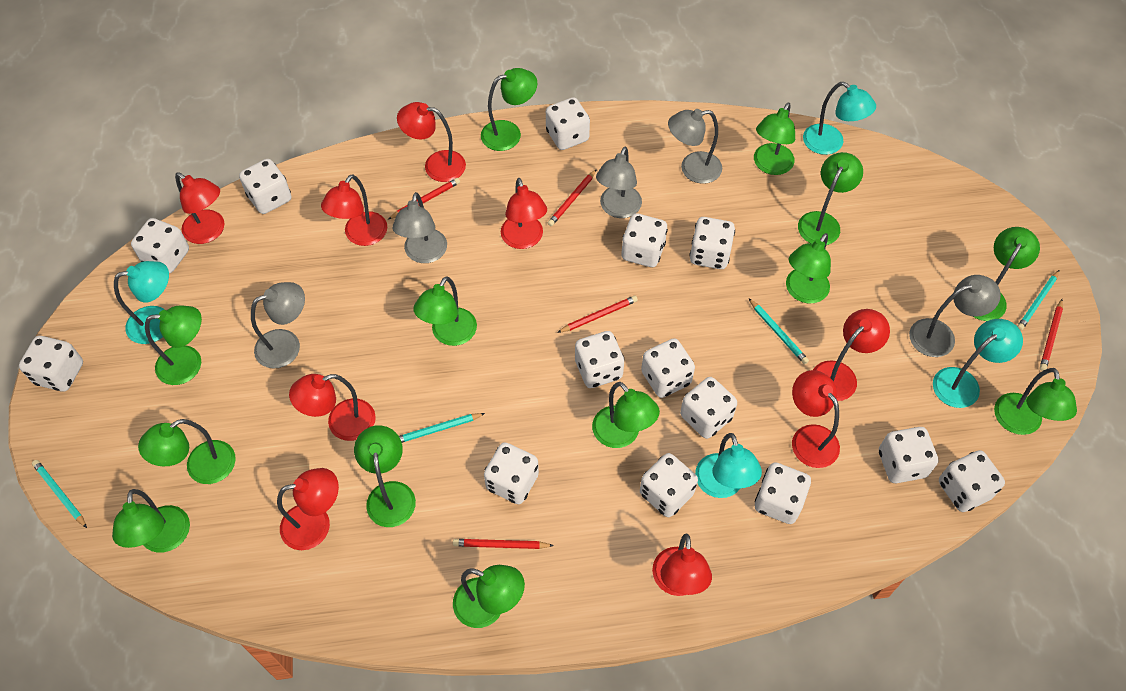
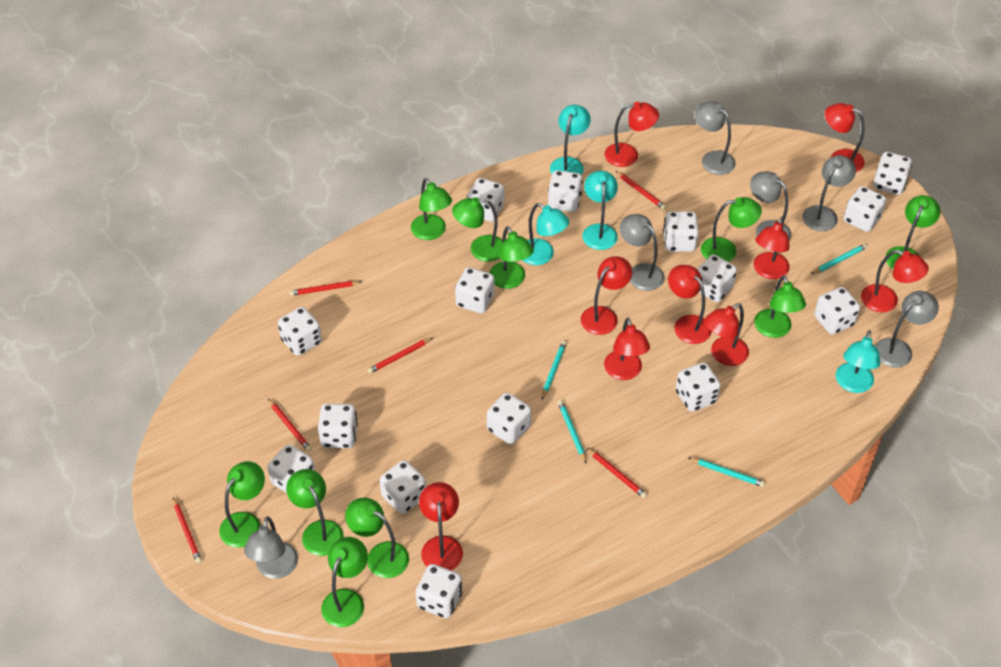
green lamp: 13 -> 10
grey lamp: 5 -> 6
red pencil: 5 -> 6
white dice: 14 -> 15

